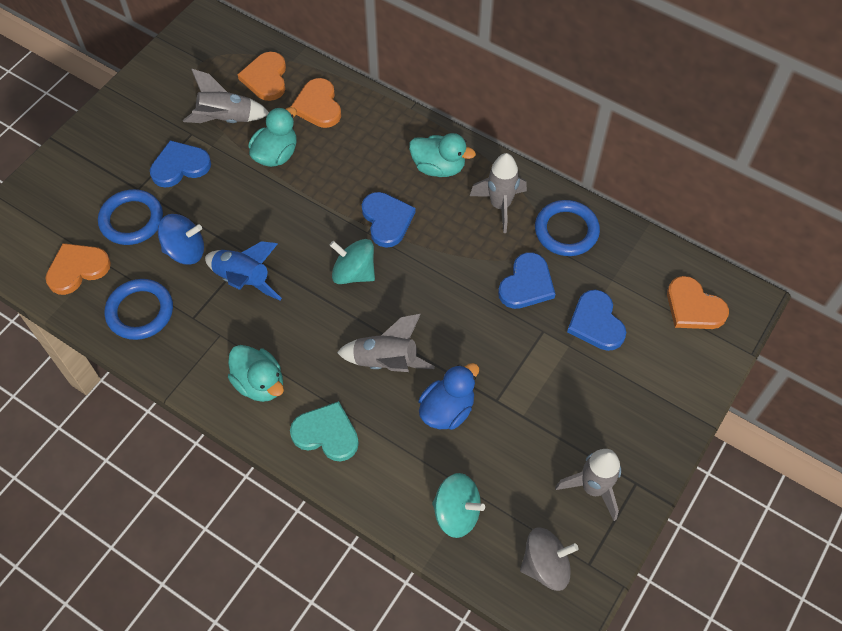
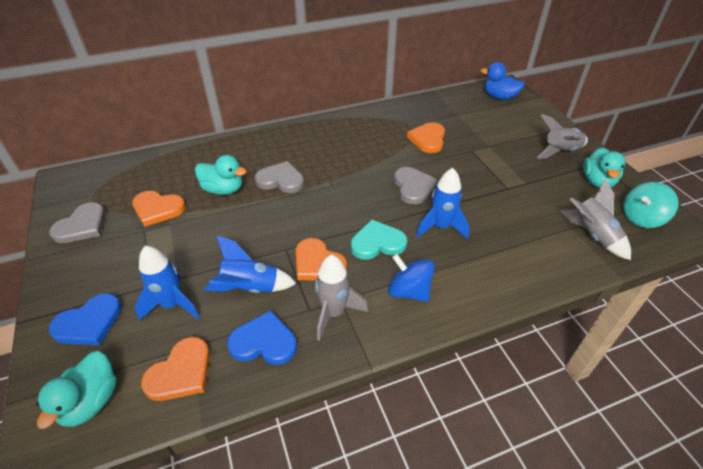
blue heart: 4 -> 2
blue ring: 3 -> 0
blue rocket: 1 -> 3
grey heart: 0 -> 3
grey rocket: 4 -> 3
grey spinning top: 1 -> 0
turquoise spinning top: 2 -> 1

